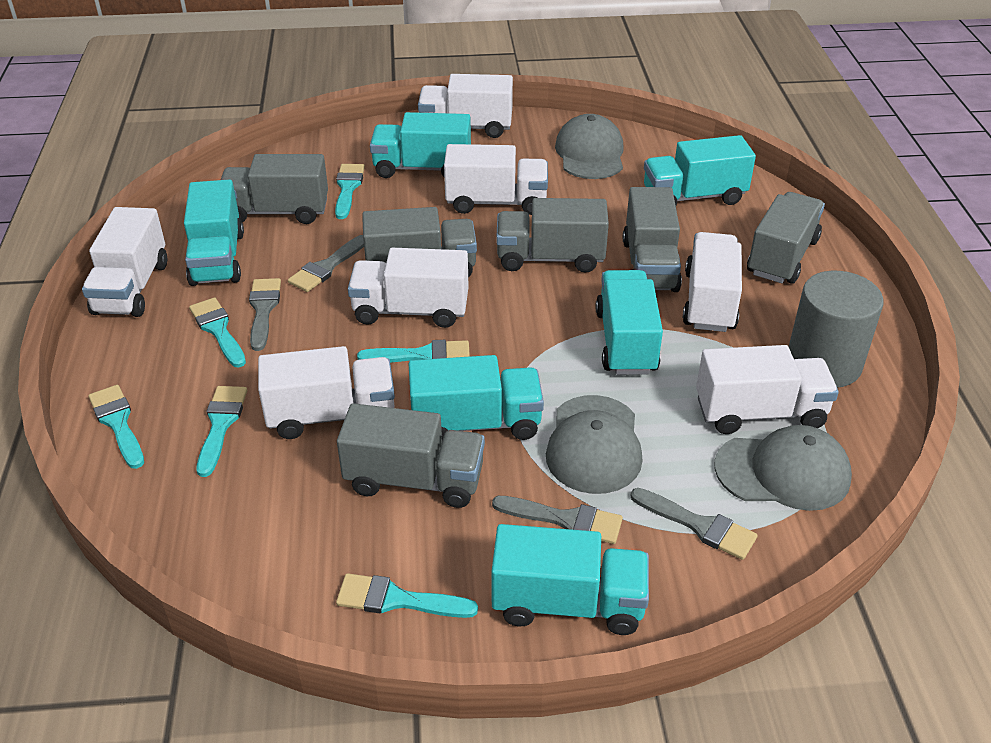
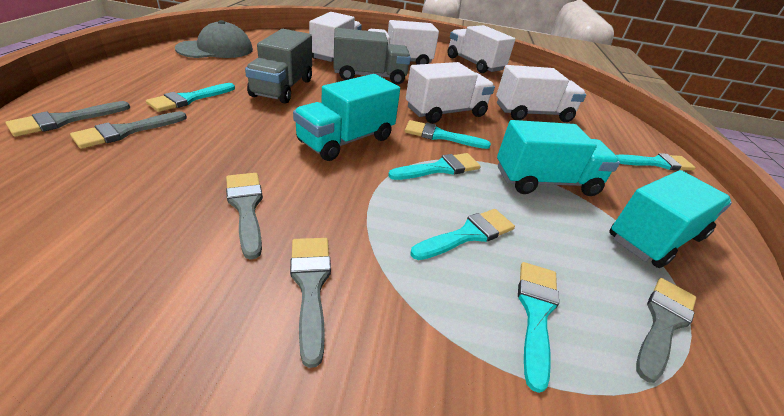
grey brush: 4 -> 5
grey cap: 3 -> 1
grey cylinder: 1 -> 0
grey truck: 6 -> 2
turquoise truck: 6 -> 3
white truck: 7 -> 5

